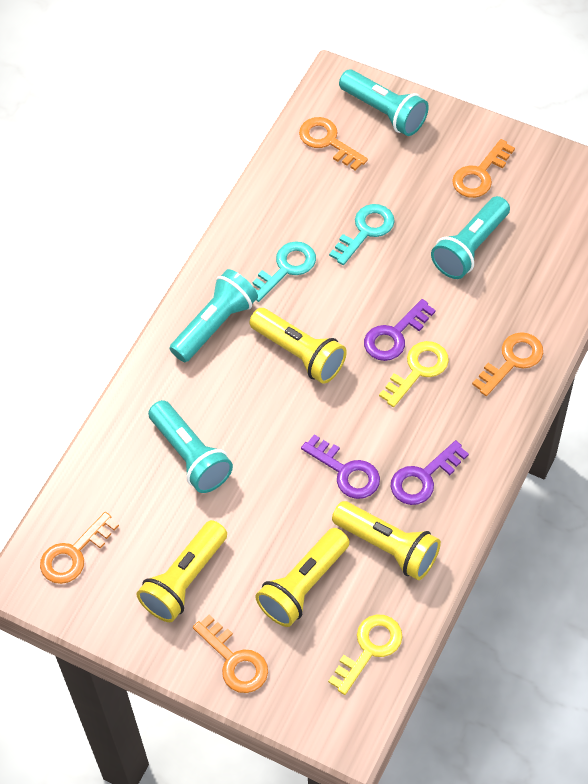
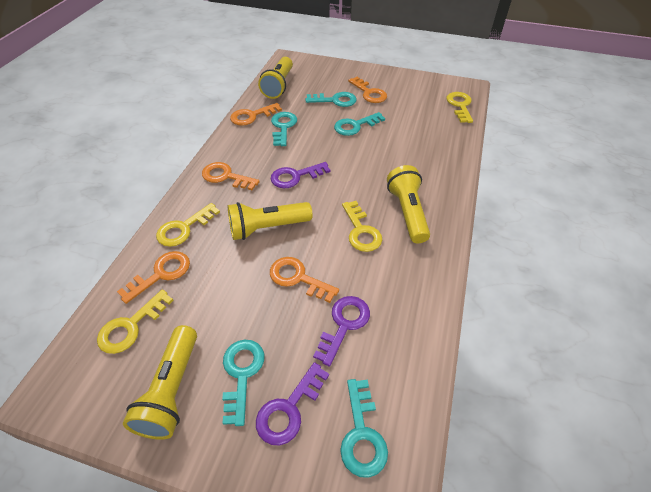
turquoise flashlight: 4 -> 0
turquoise key: 2 -> 5
yellow key: 2 -> 4

